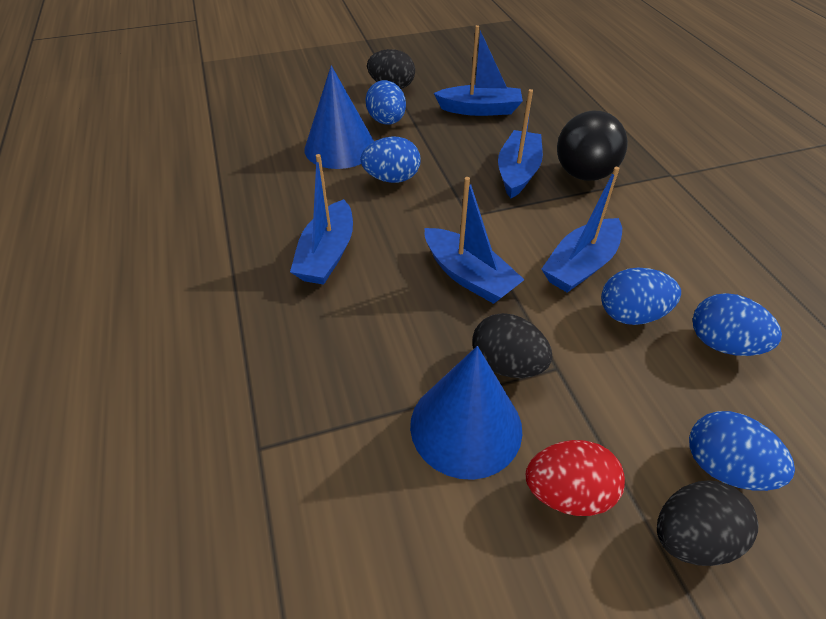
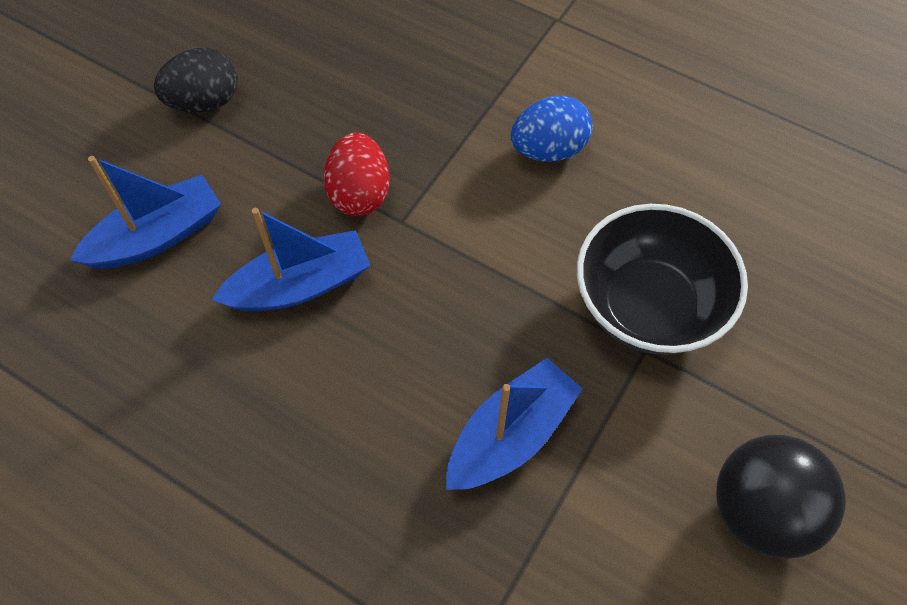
black bowl: 0 -> 1
black egg: 3 -> 1
blue boat: 5 -> 3
blue cone: 2 -> 0
blue egg: 5 -> 1

